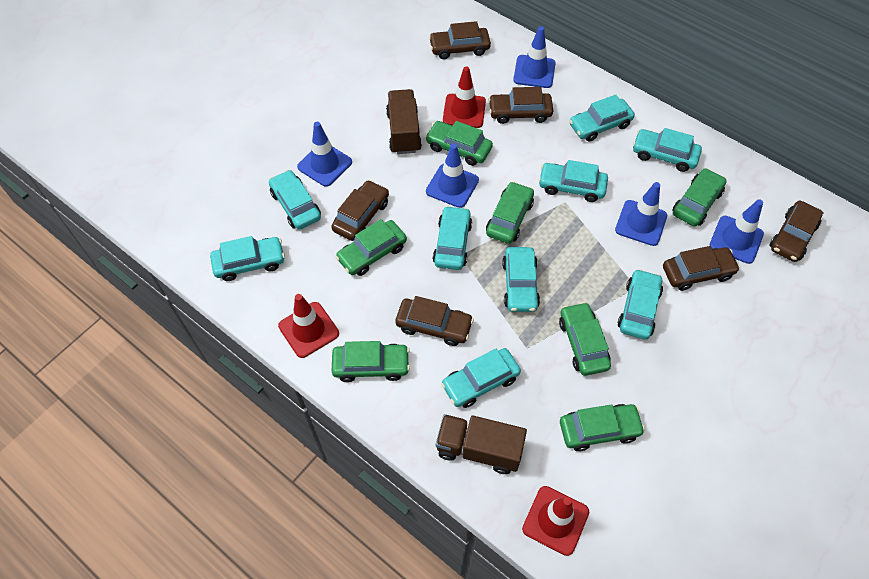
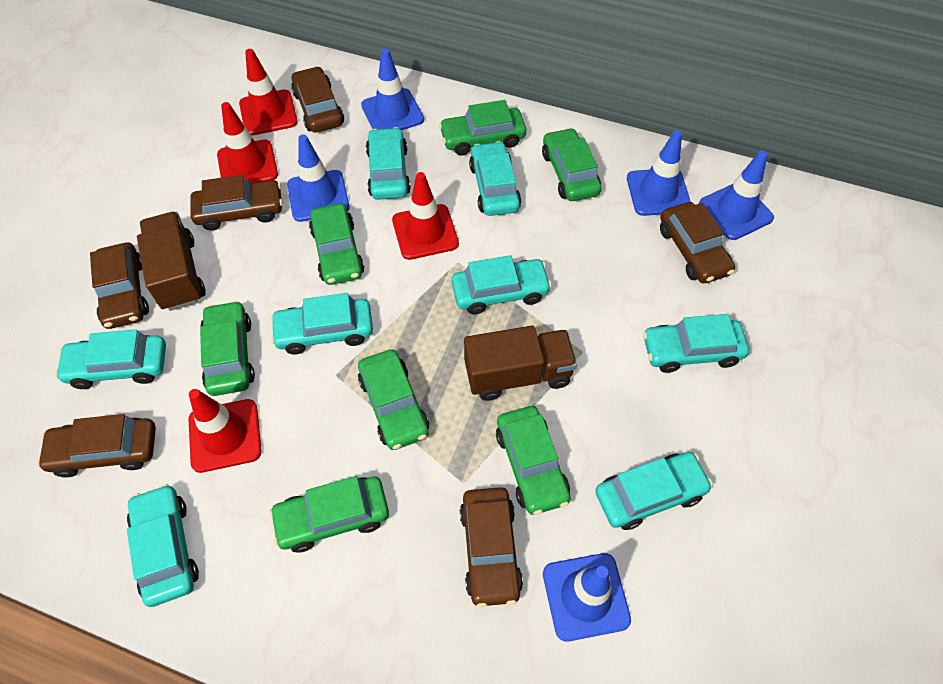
red traffic cone: 3 -> 4
turquoise car: 9 -> 8

